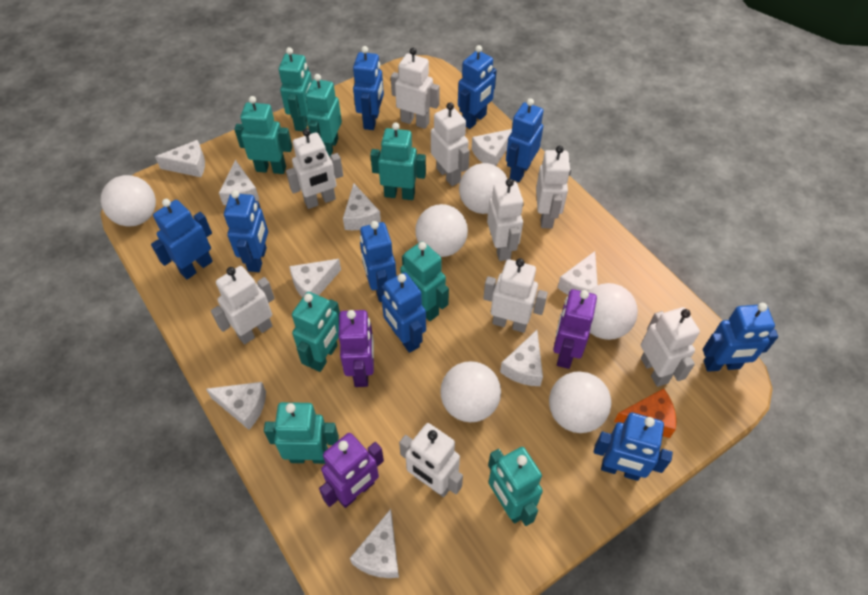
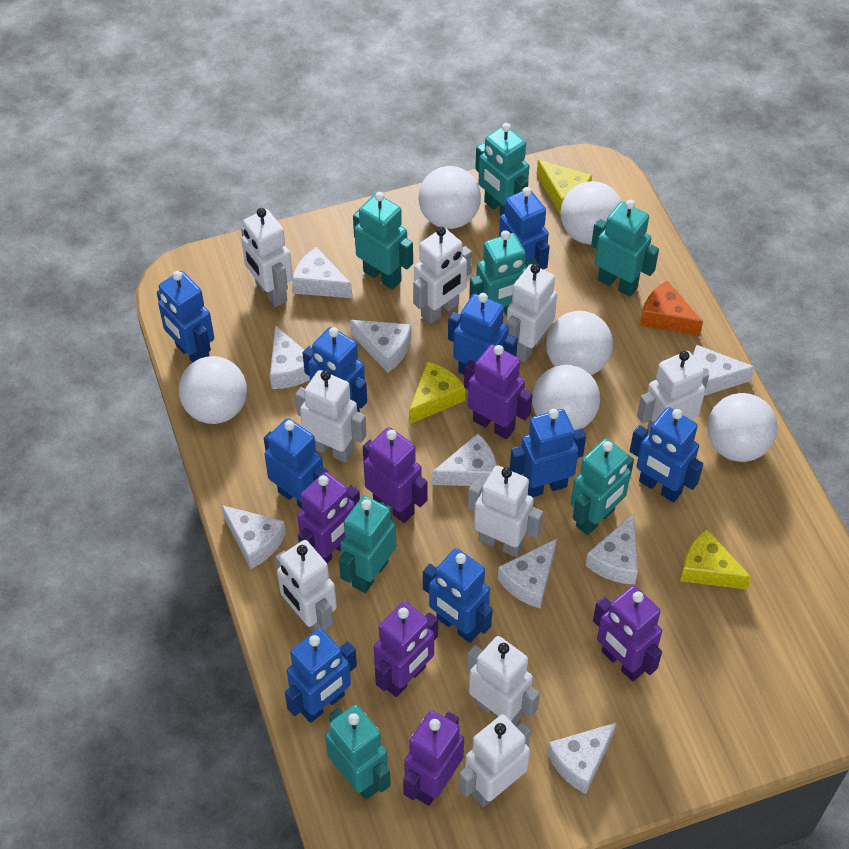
purple robot: 3 -> 6
turquoise robot: 8 -> 7
yellow cheese: 0 -> 3

